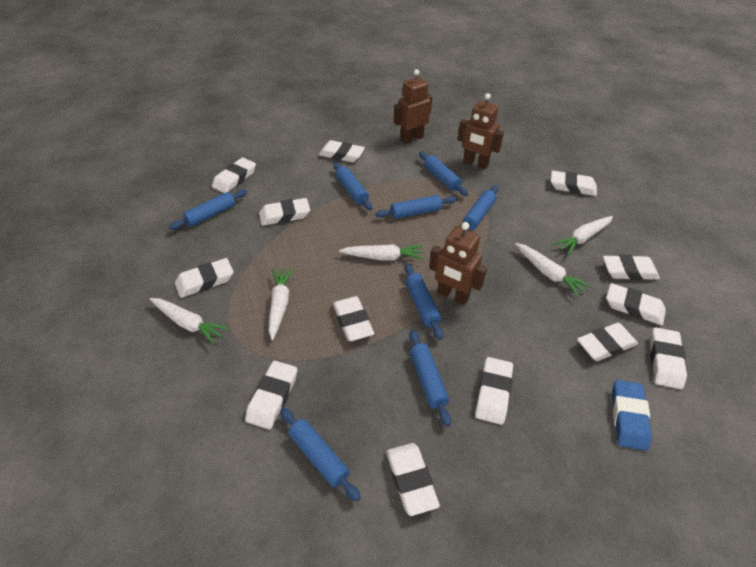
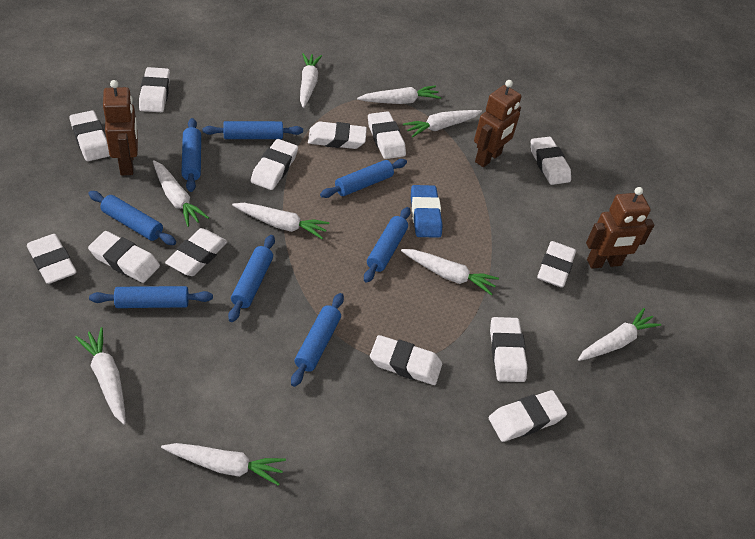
white carrot: 5 -> 9

